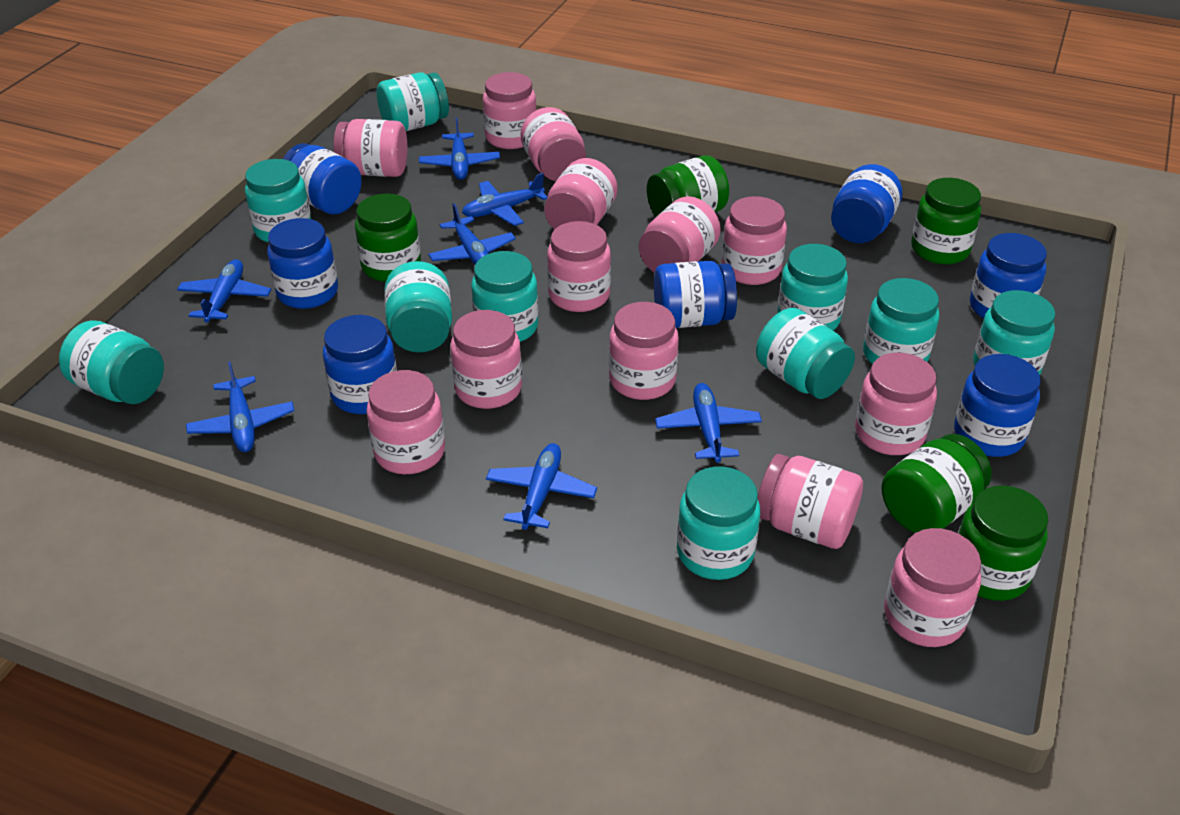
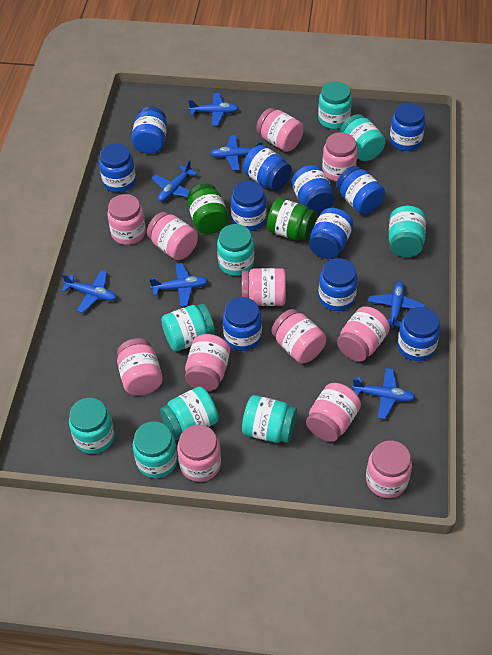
blue jar: 7 -> 11
green jar: 5 -> 2
pink jar: 13 -> 12
turquoise jar: 10 -> 9

